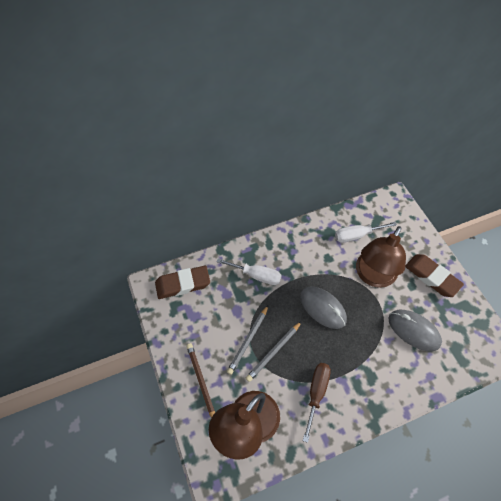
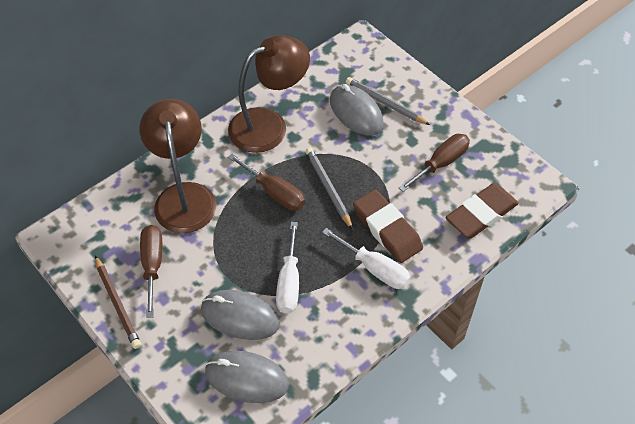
brown screwdriver: 1 -> 3
grey mouse: 2 -> 3

